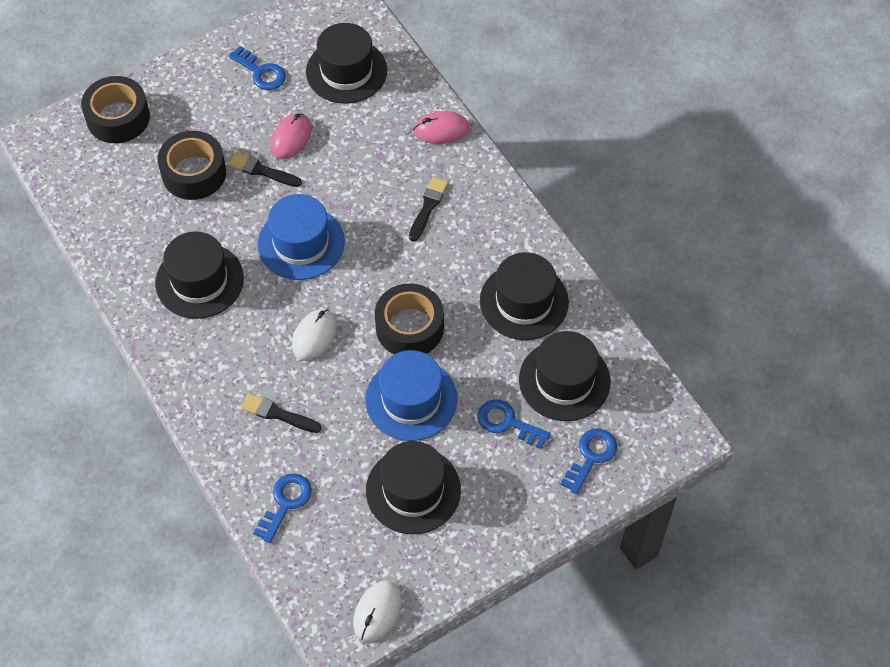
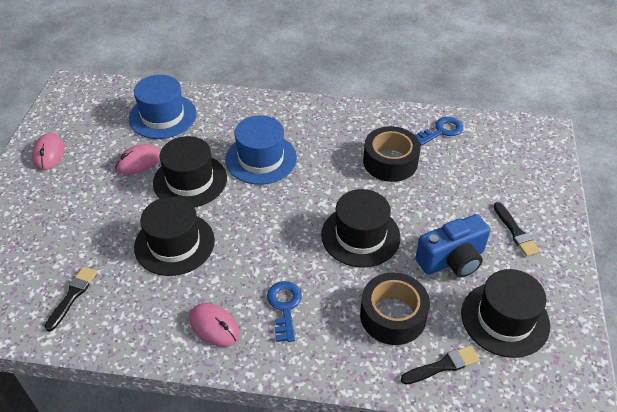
black hat: 5 -> 4
black tape: 3 -> 2
blue camera: 0 -> 1
blue key: 4 -> 2
pink mouse: 2 -> 3
white mouse: 2 -> 0

